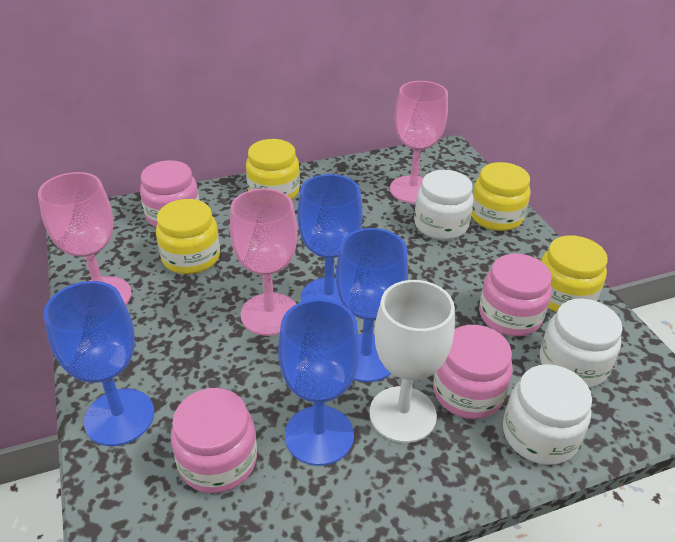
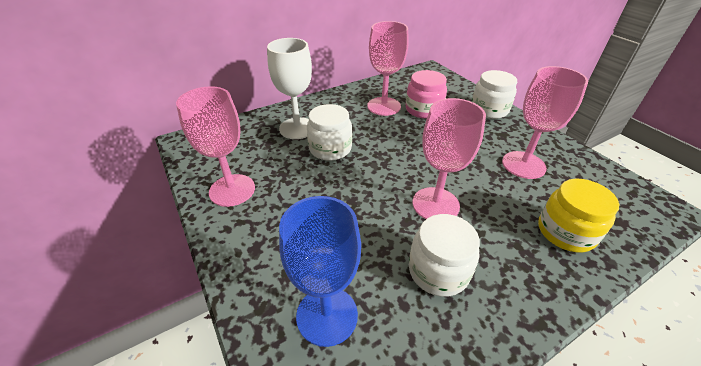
blue goblet: 4 -> 1
pink goblet: 3 -> 4
pink jar: 4 -> 1
yellow jar: 4 -> 1

